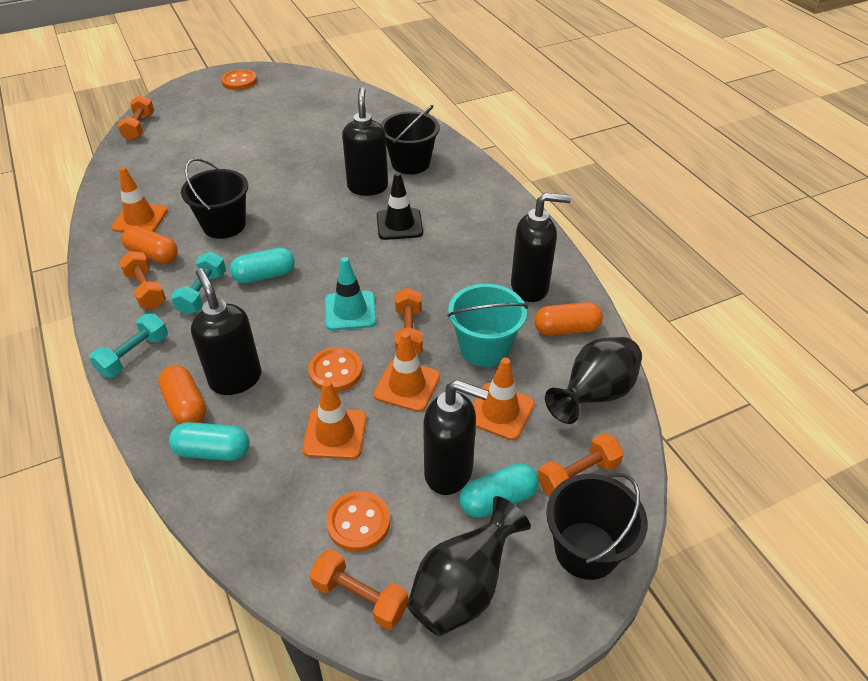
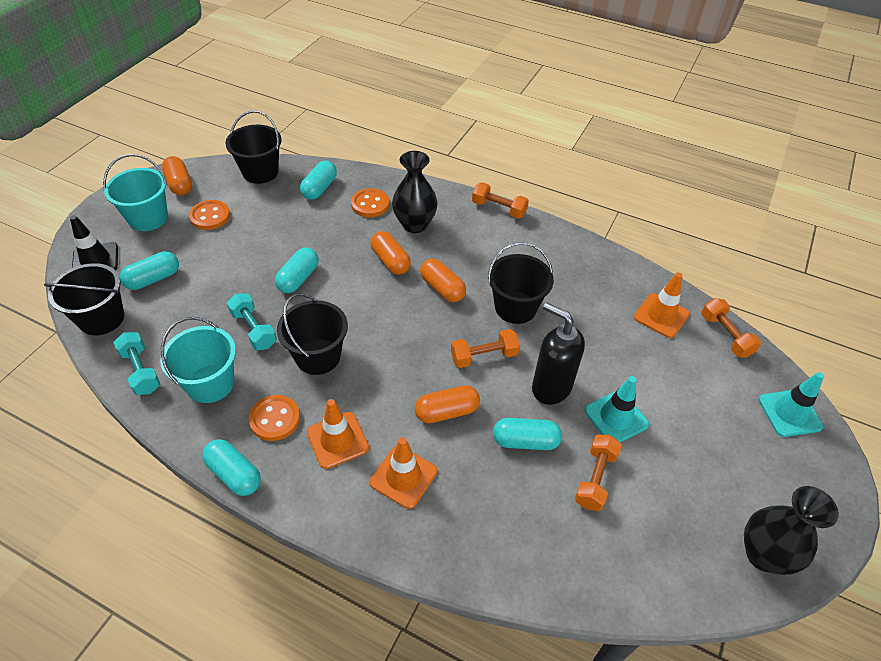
black bucket: 3 -> 4
black soap dispenser: 4 -> 1
orange capsule: 3 -> 4
orange dumbbell: 5 -> 4
orange traffic cone: 4 -> 3
turquoise bucket: 1 -> 2
turquoise capsule: 3 -> 5
turquoise traffic cone: 1 -> 2

